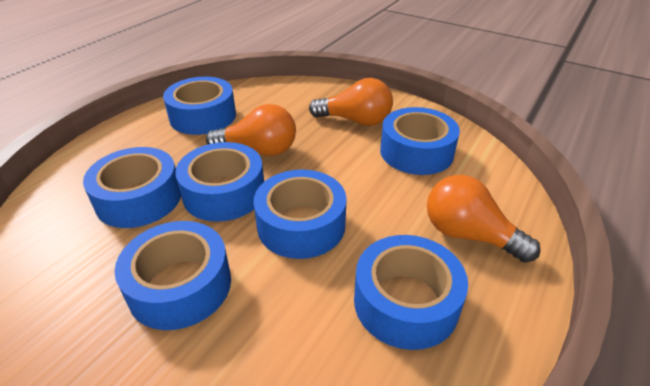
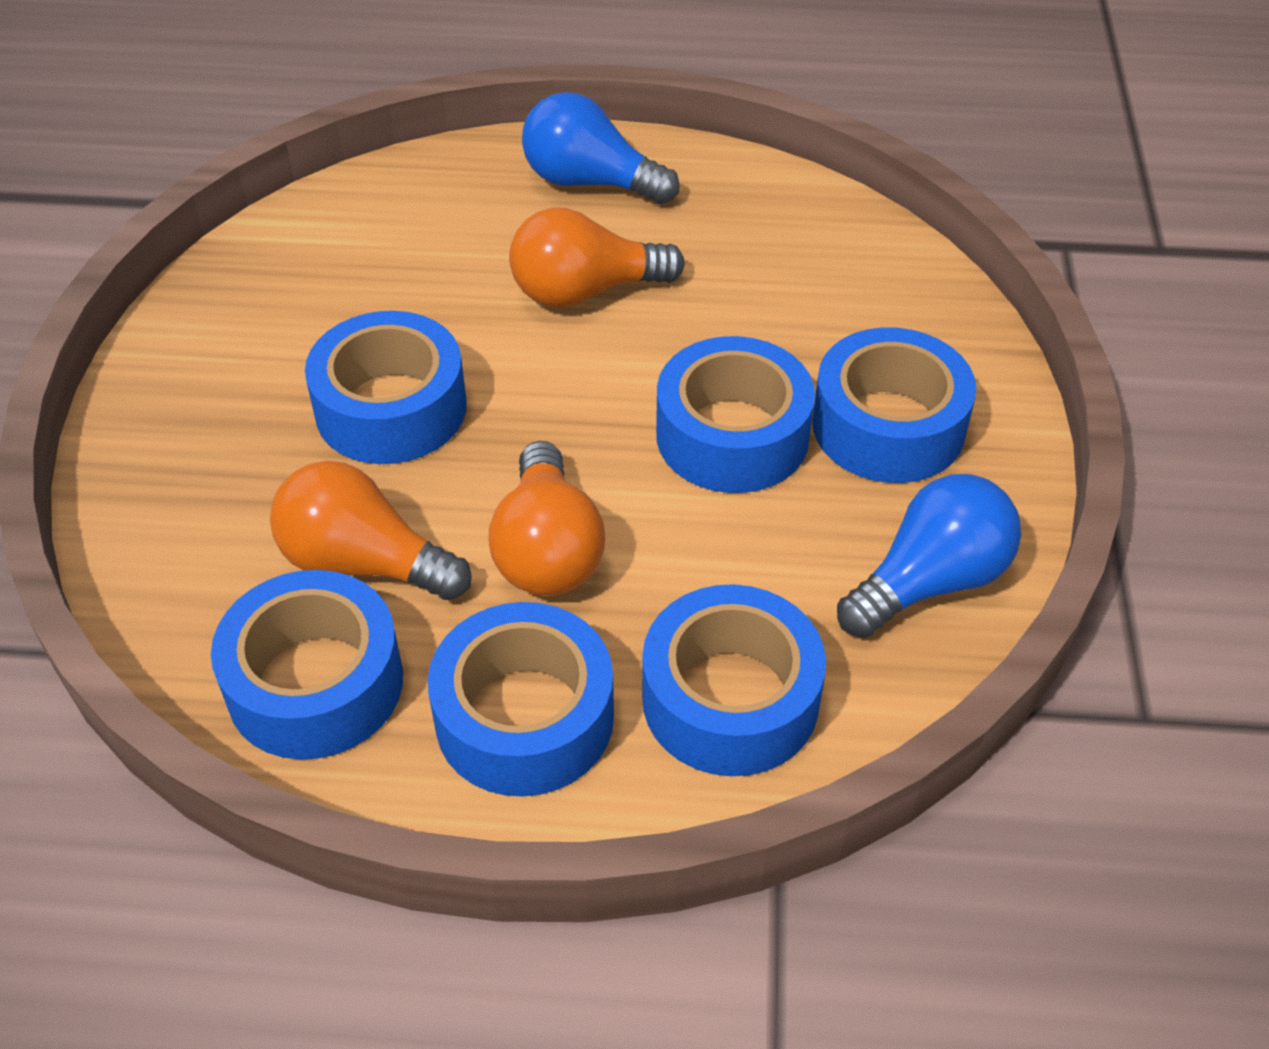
blue light bulb: 0 -> 2
blue tape: 7 -> 6

